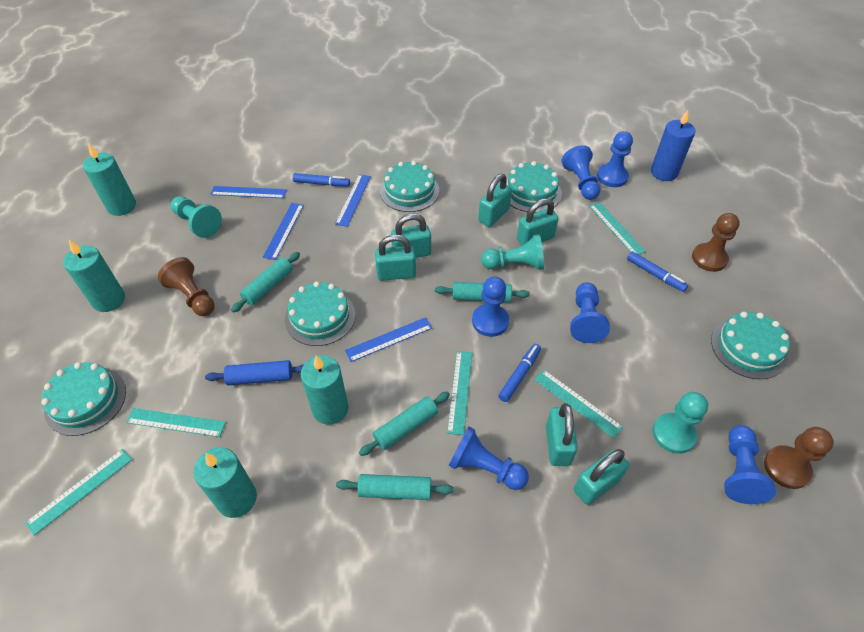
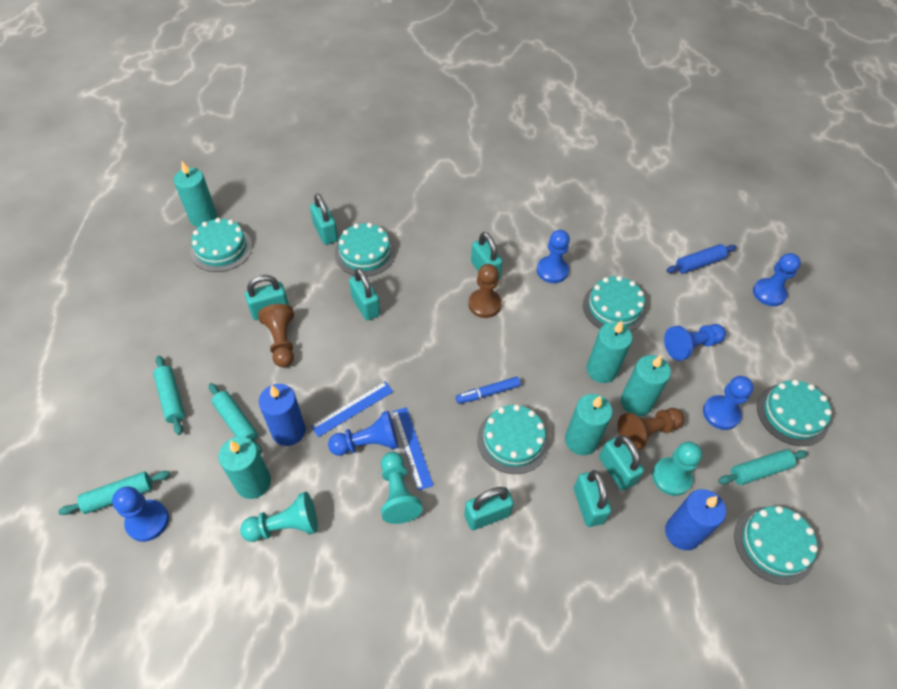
blue candle: 1 -> 2
blue marker: 3 -> 1
blue ruler: 4 -> 2
turquoise cake: 5 -> 6
turquoise candle: 4 -> 5
turquoise padlock: 6 -> 7
turquoise ruler: 5 -> 0

